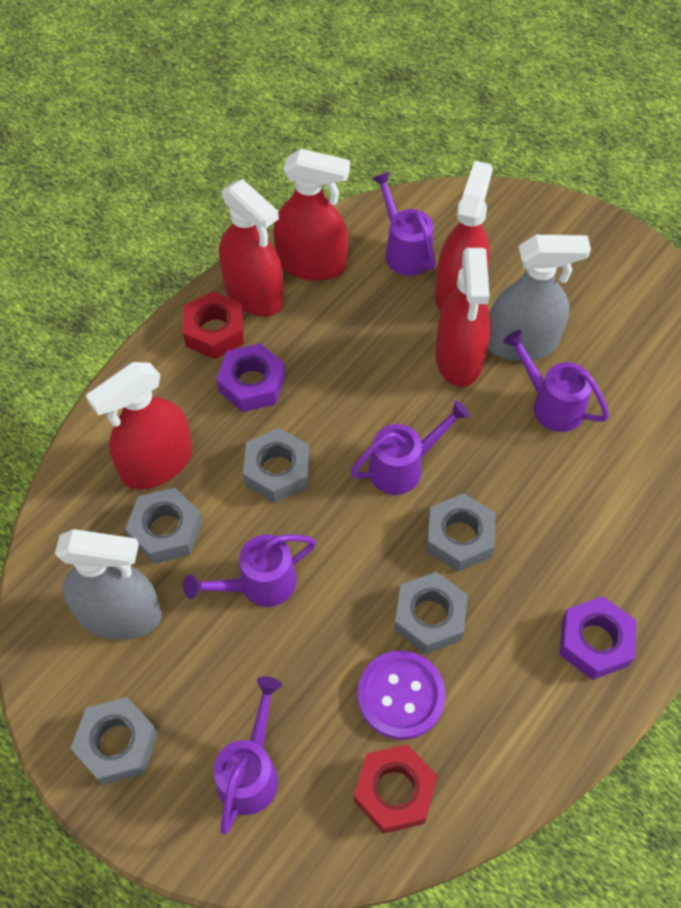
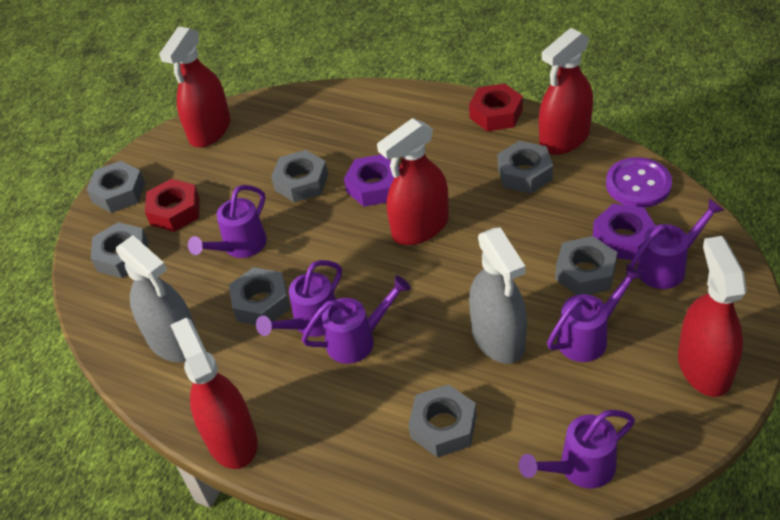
grey nut: 5 -> 7
purple watering can: 5 -> 6

